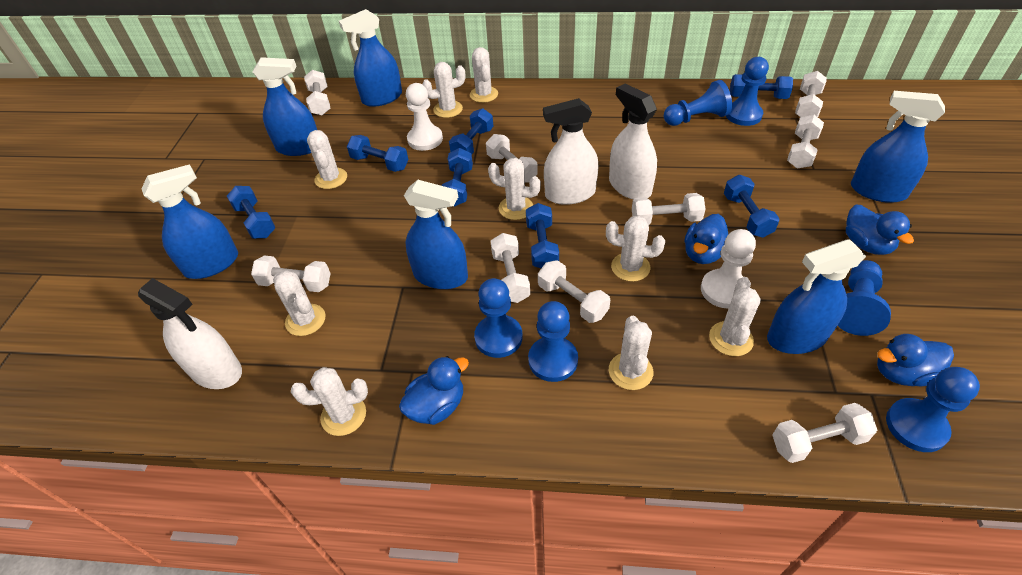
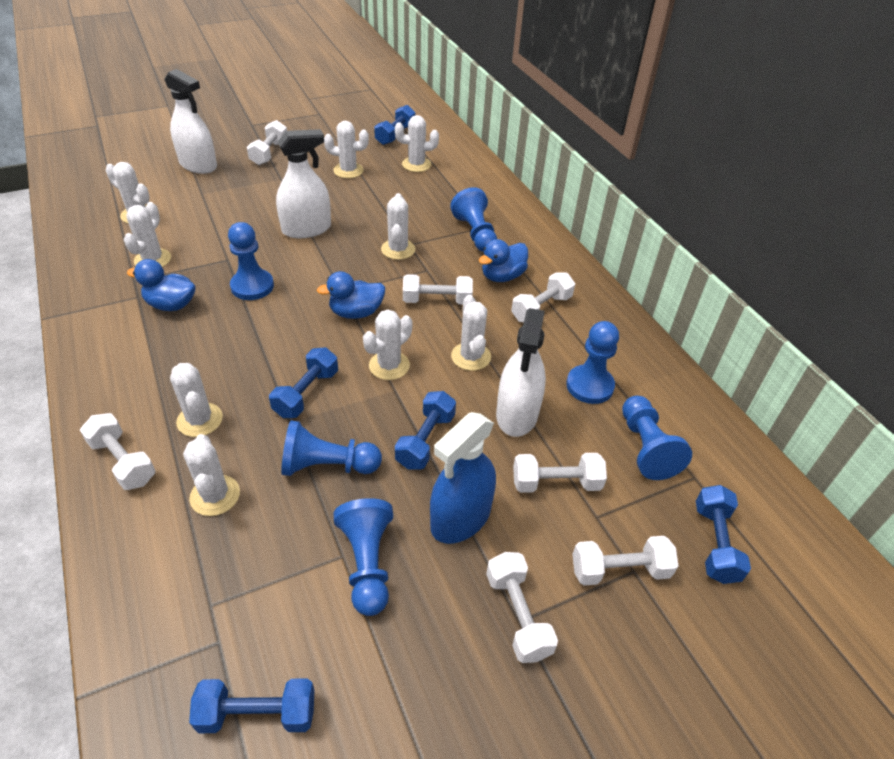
blue duck: 4 -> 3
blue dumbbell: 7 -> 5
blue spray bottle: 6 -> 1
white dumbbell: 9 -> 7
white pawn: 2 -> 0

